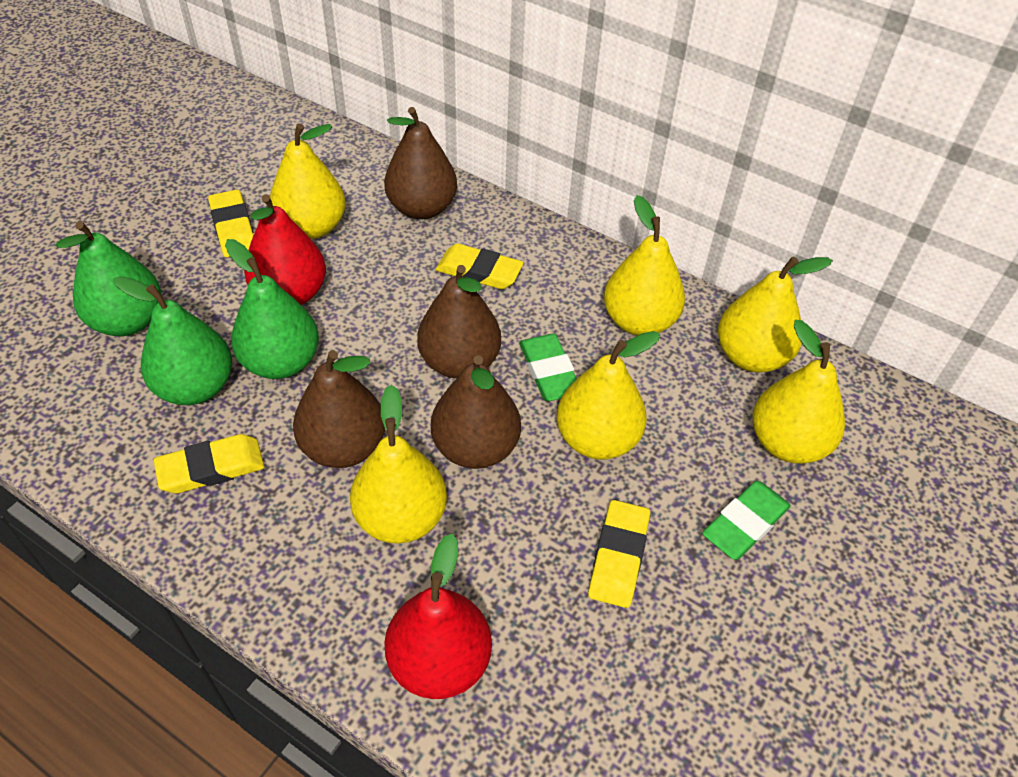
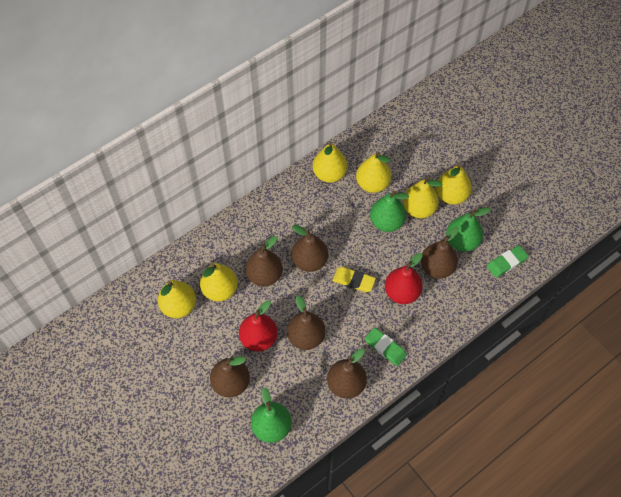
brown pear: 4 -> 6
yellow eraser: 4 -> 1

